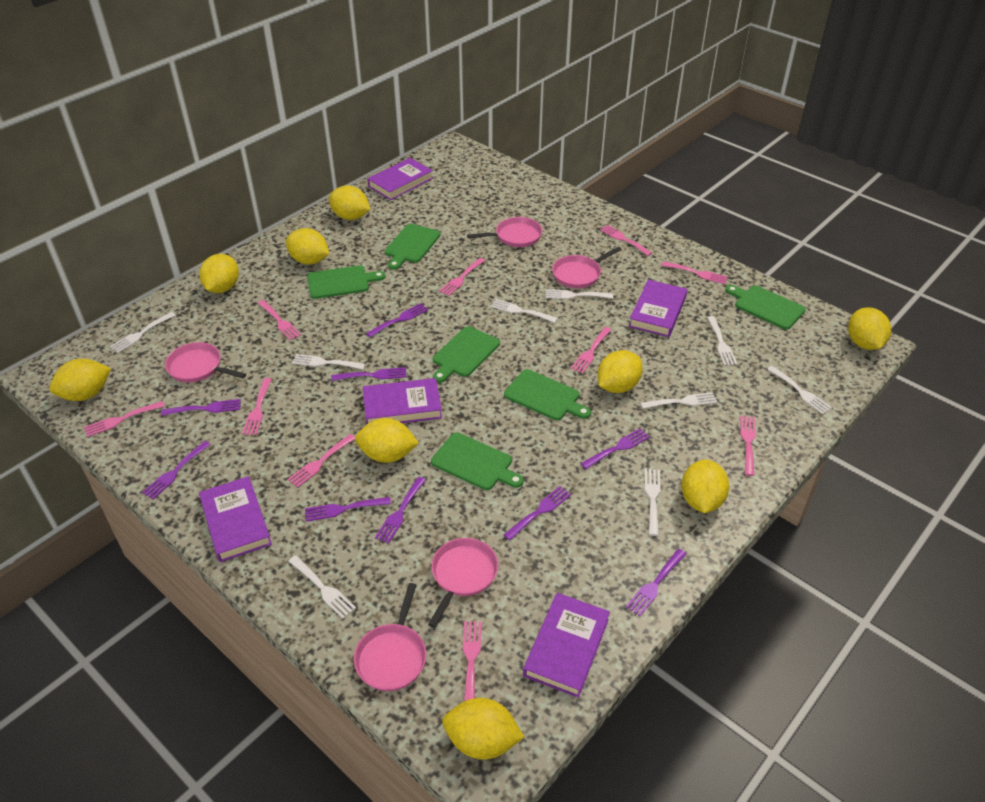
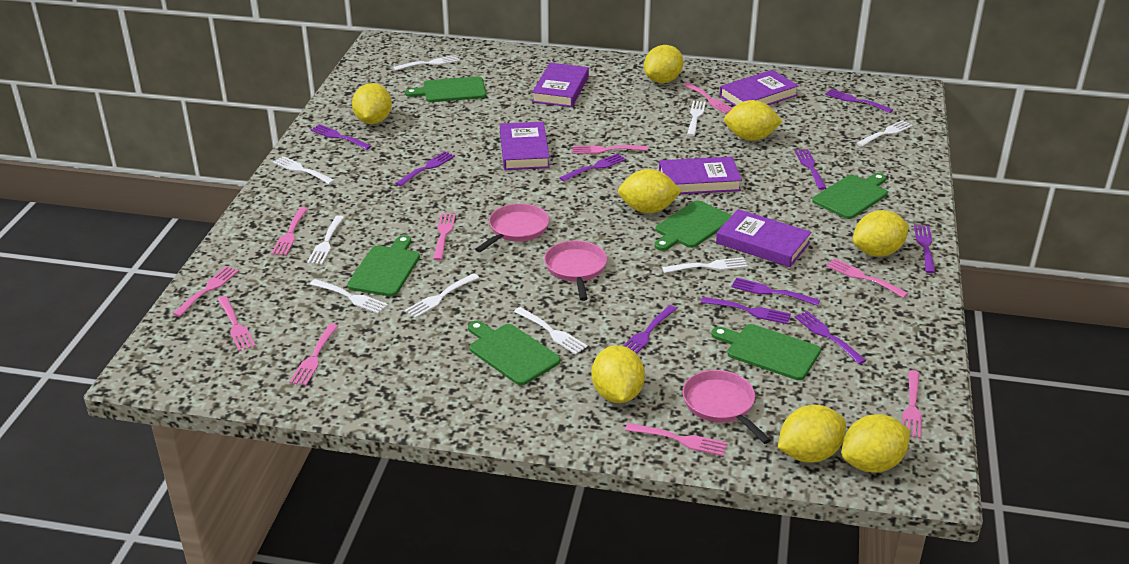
pink pan: 5 -> 3
purple fork: 9 -> 10
yellow lemon: 9 -> 8

